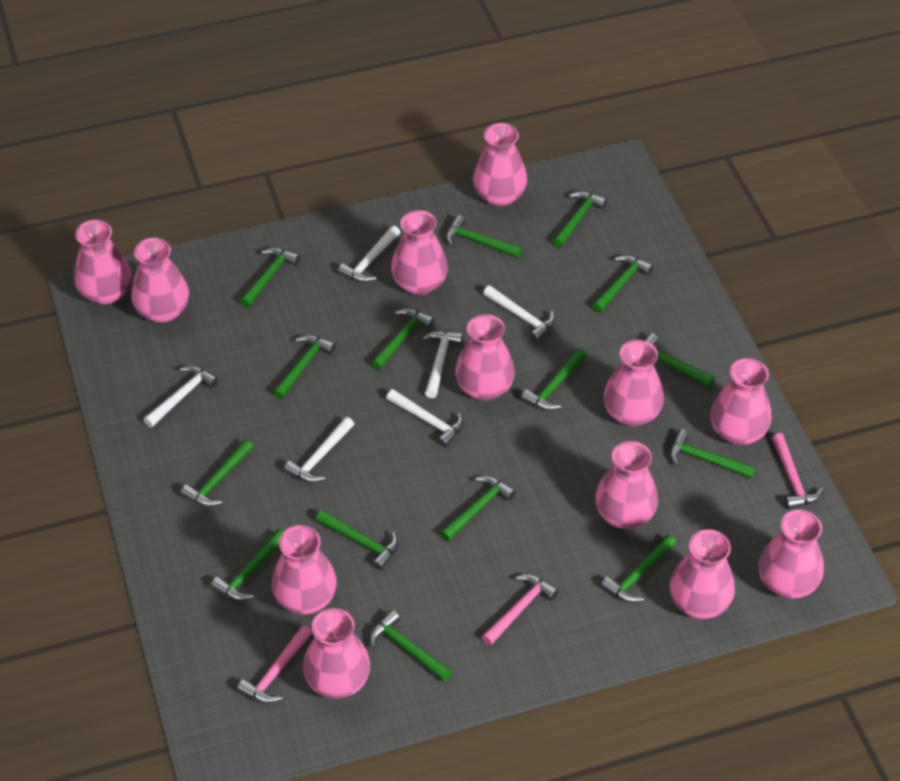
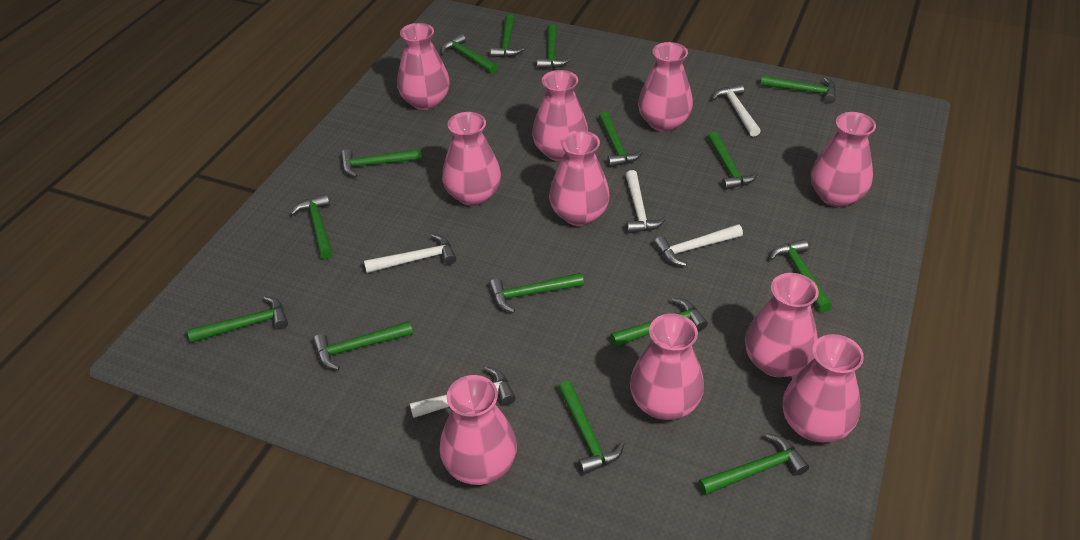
pink hammer: 3 -> 0
pink vase: 12 -> 10
white hammer: 6 -> 5

